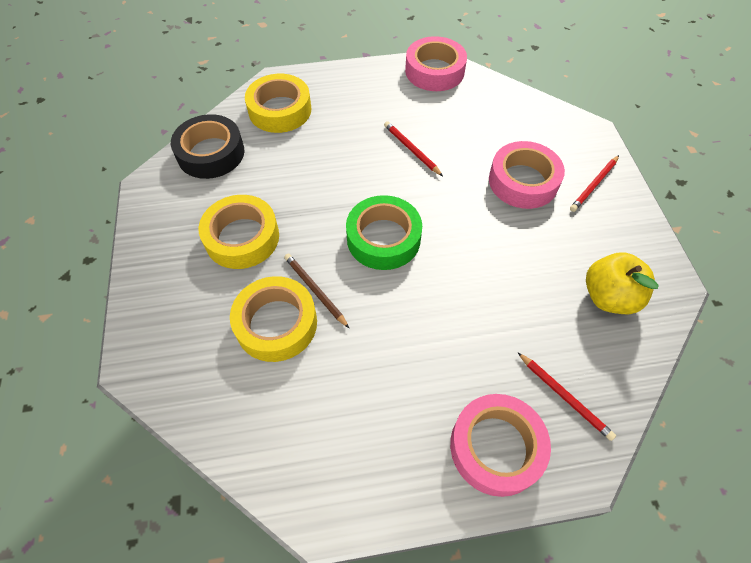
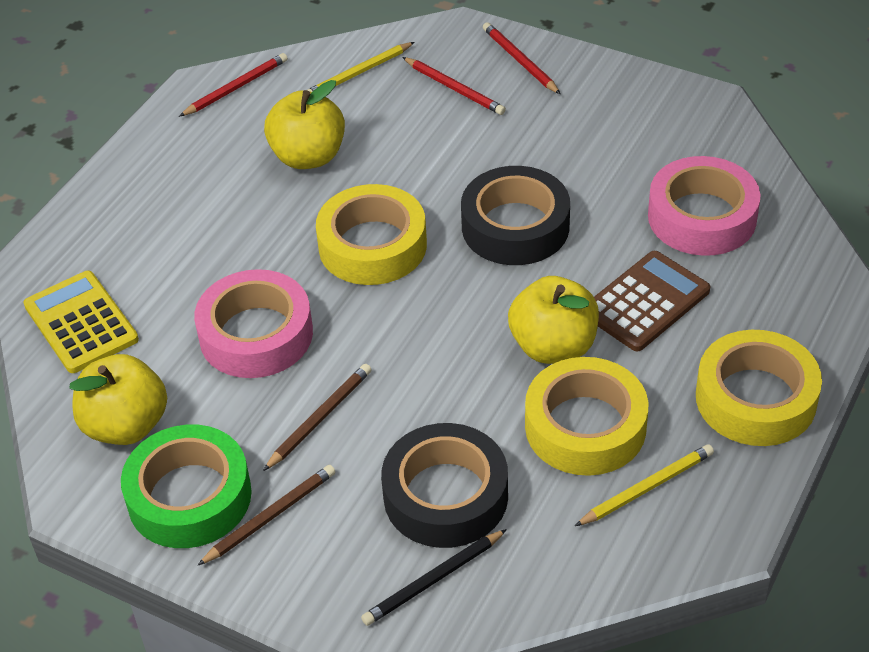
black pencil: 0 -> 1
black tape: 1 -> 2
brown calculator: 0 -> 1
brown pencil: 1 -> 2
pink tape: 3 -> 2
yellow apple: 1 -> 3
yellow calculator: 0 -> 1
yellow pencil: 0 -> 2

